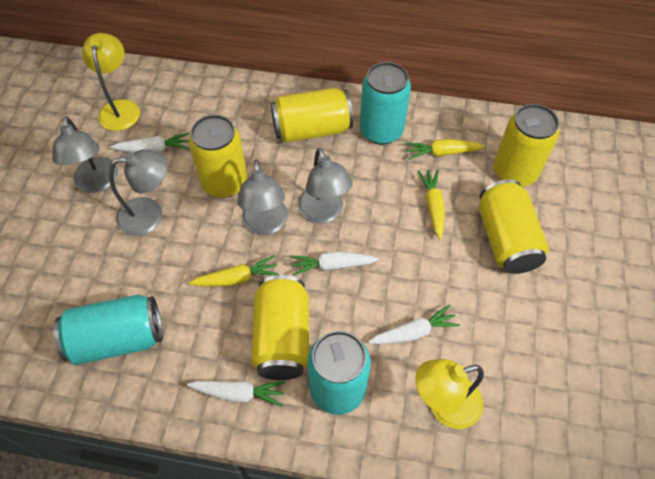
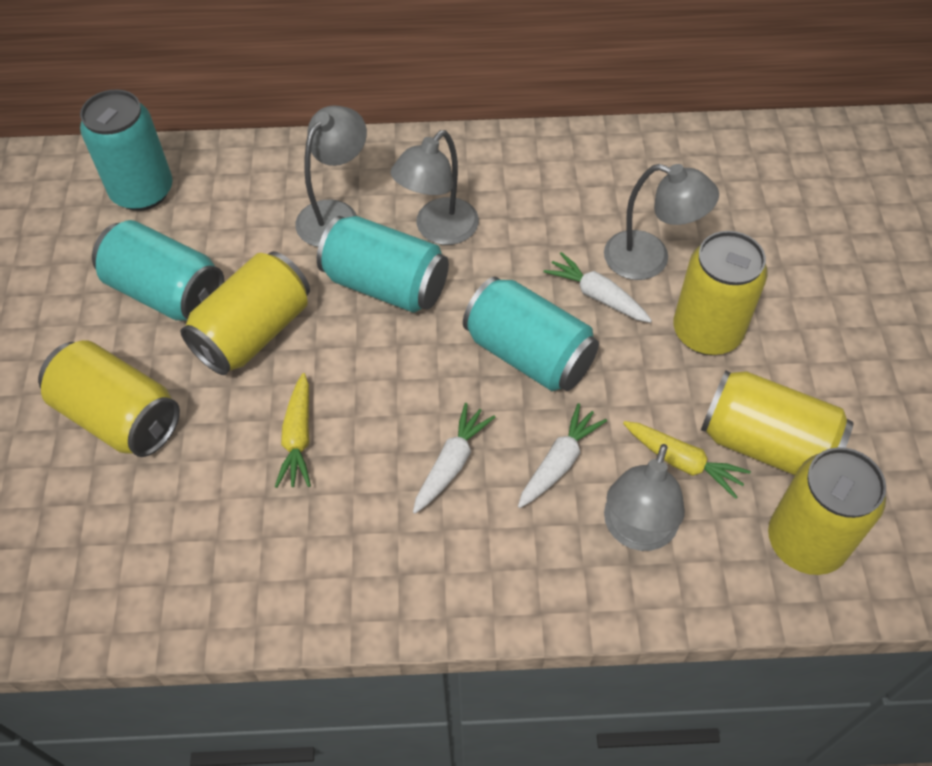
turquoise can: 3 -> 4
white carrot: 4 -> 3
yellow carrot: 3 -> 2
yellow lamp: 2 -> 0

